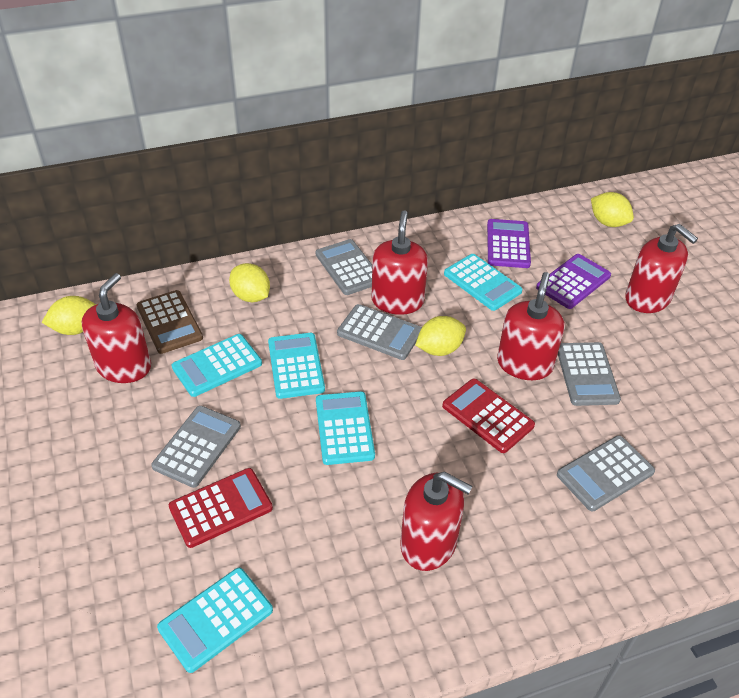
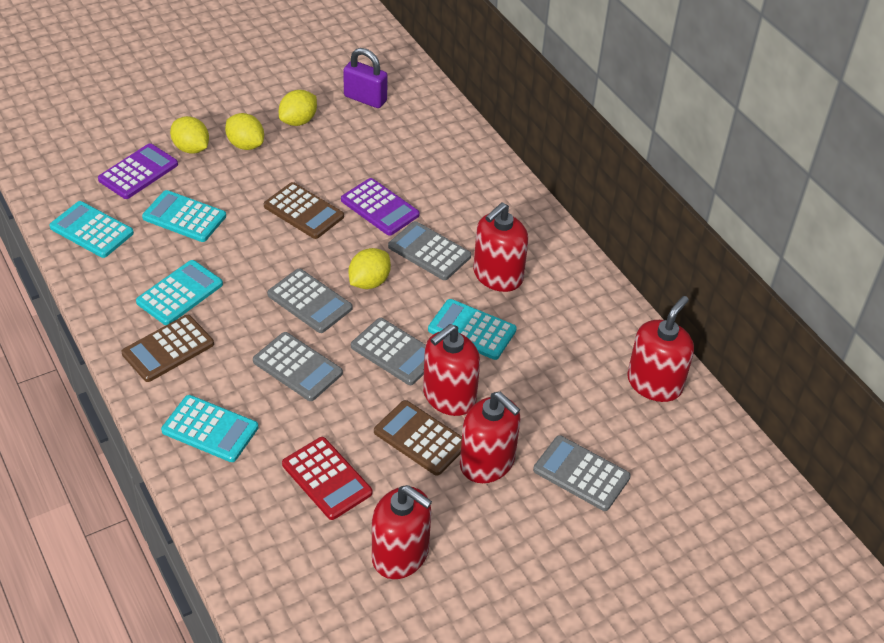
brown calculator: 1 -> 3
purple padlock: 0 -> 1
red calculator: 2 -> 1

